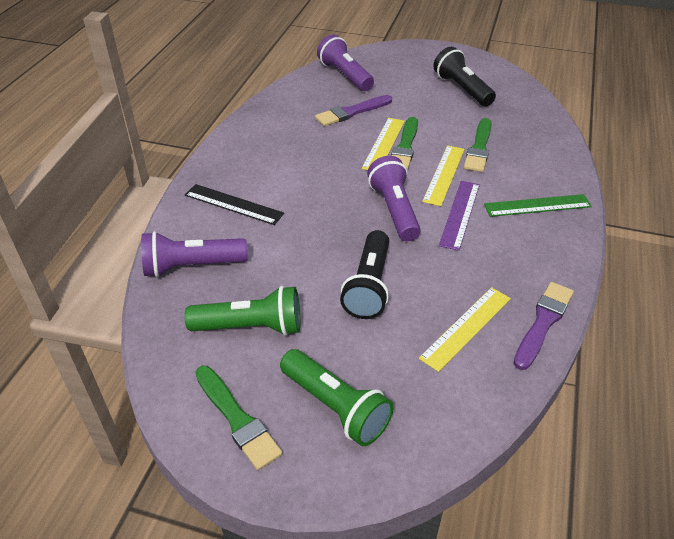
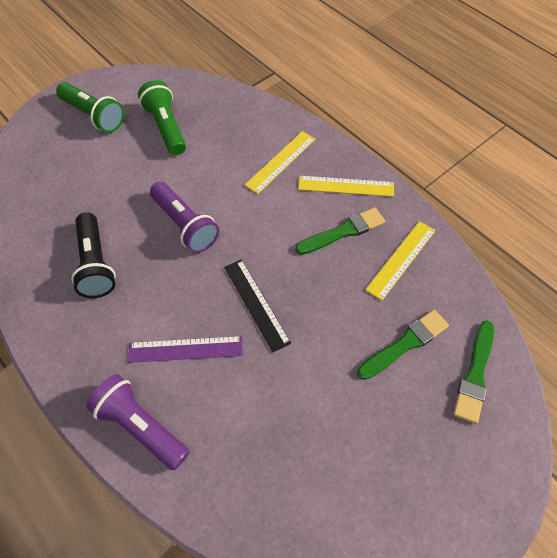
black flashlight: 2 -> 1
green ruler: 1 -> 0
purple brush: 2 -> 0
purple flashlight: 3 -> 2

